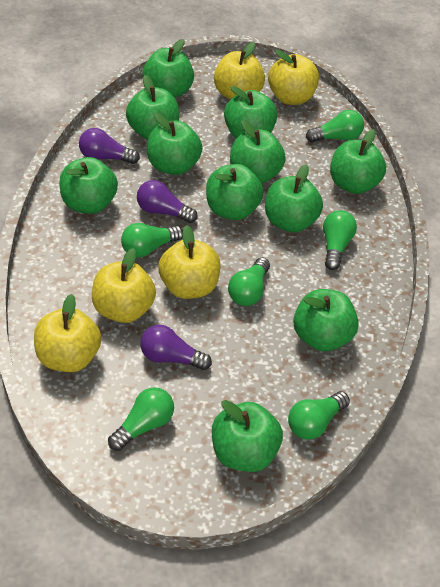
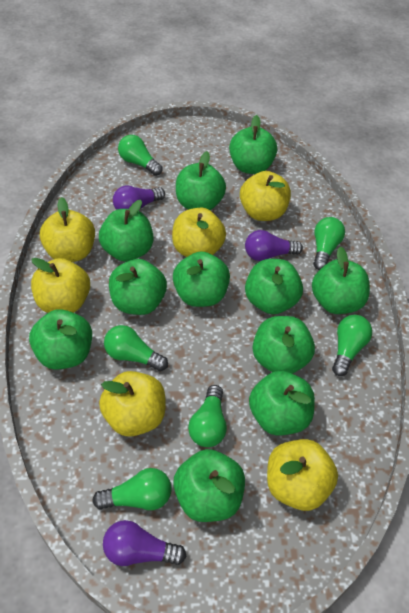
yellow apple: 5 -> 6

